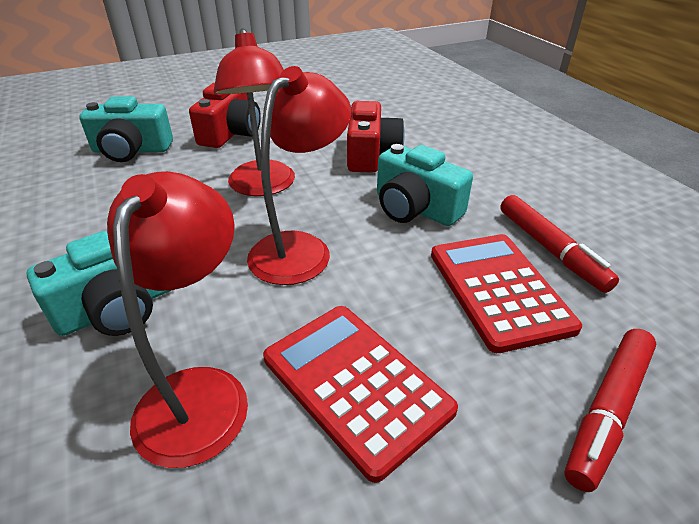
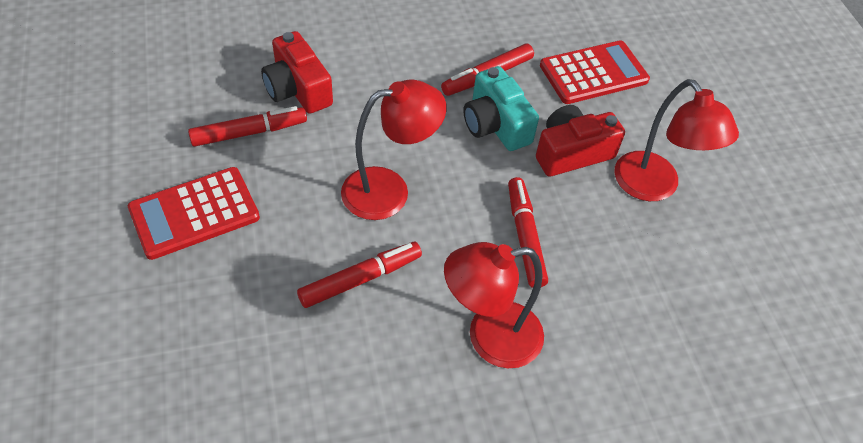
red marker: 2 -> 4
turquoise camera: 3 -> 1

